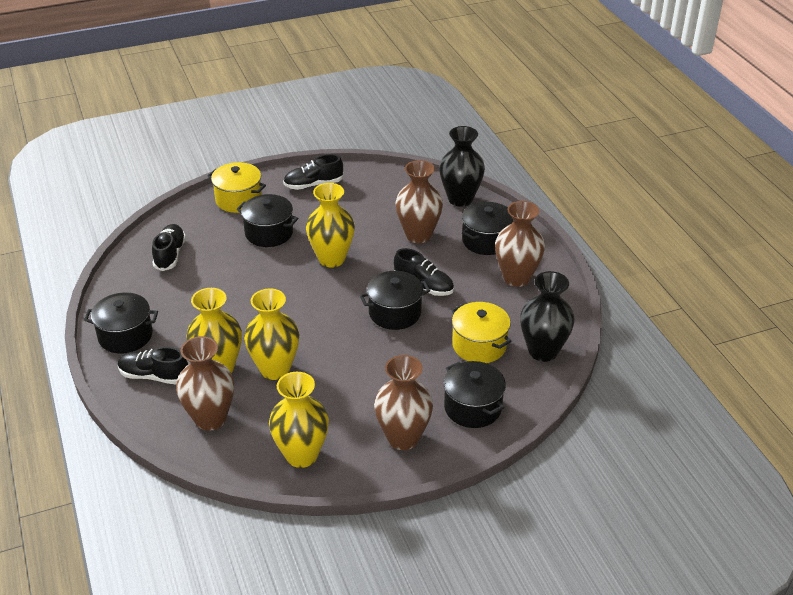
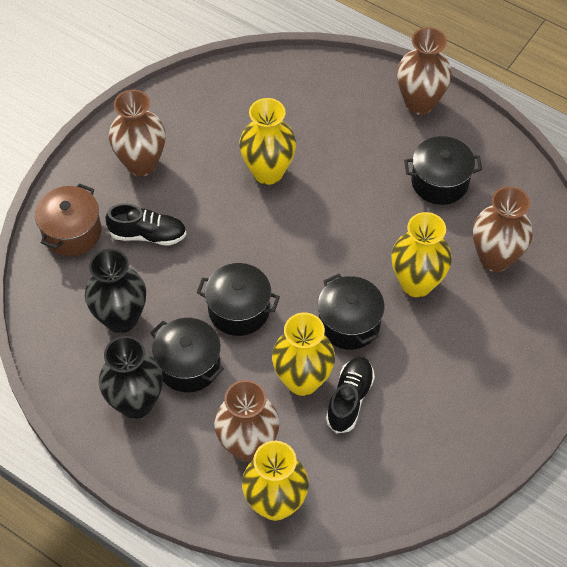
black pot: 5 -> 4
black shoe: 4 -> 2
brown pot: 0 -> 1
yellow pot: 2 -> 0

